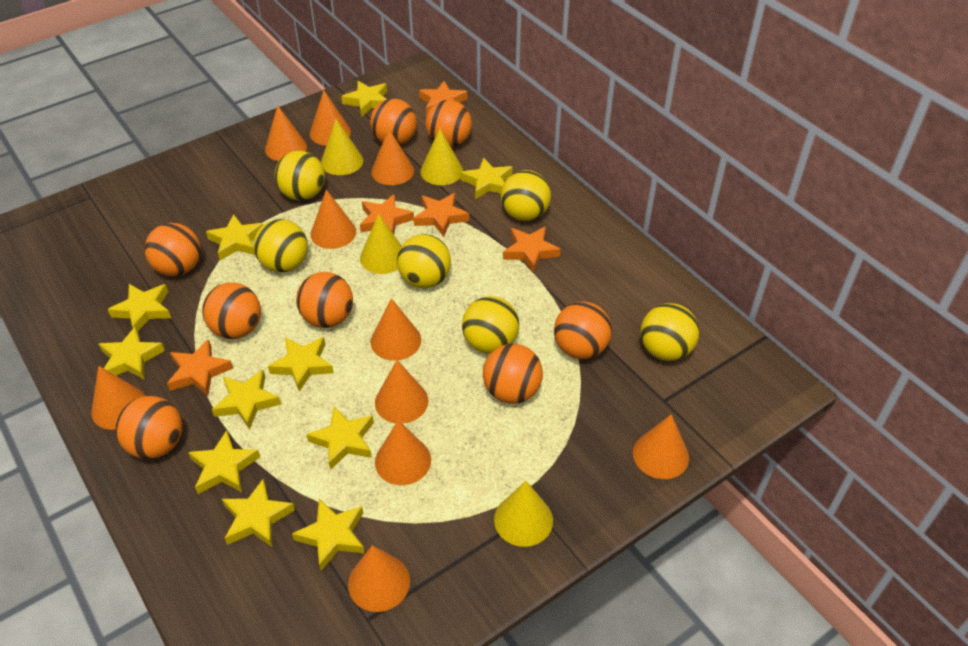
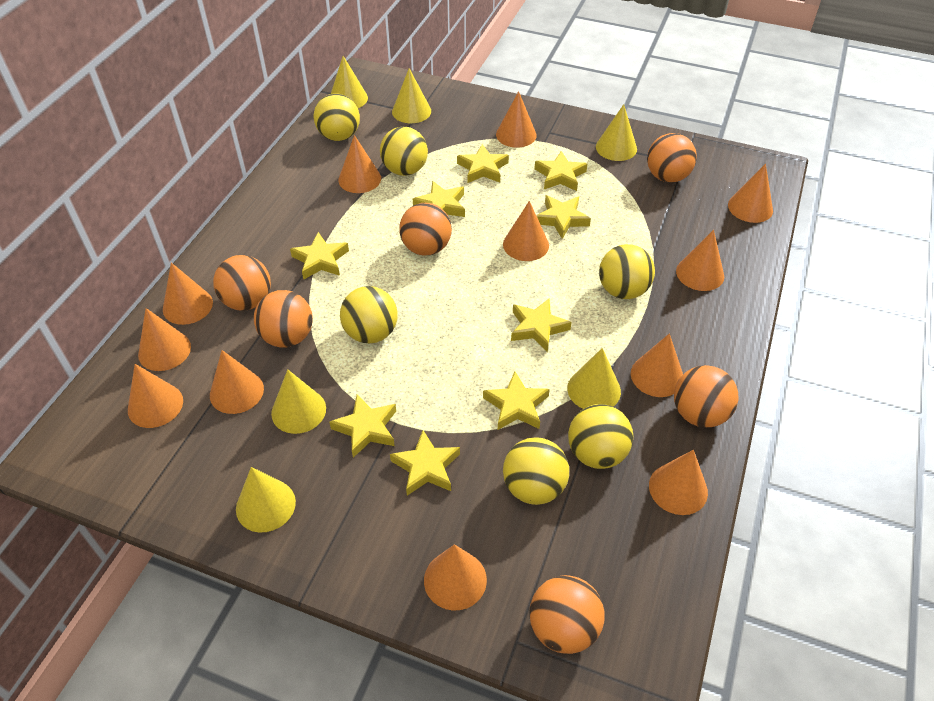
orange ball: 8 -> 6
orange cone: 10 -> 12
orange star: 5 -> 0
yellow cone: 4 -> 6
yellow star: 11 -> 9

